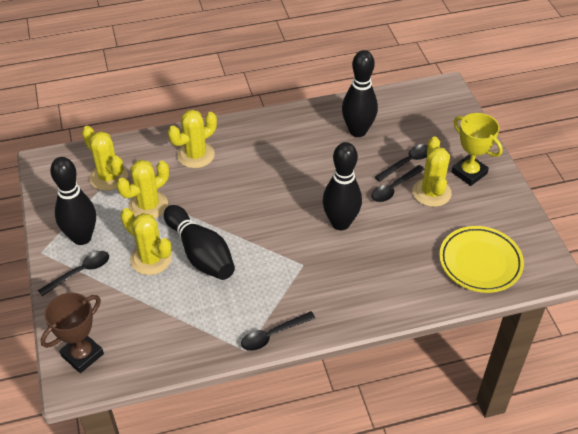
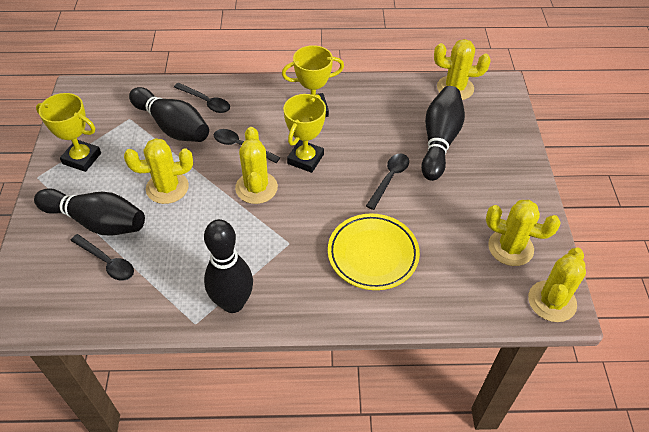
brown trophy: 1 -> 0
yellow trophy: 1 -> 3

